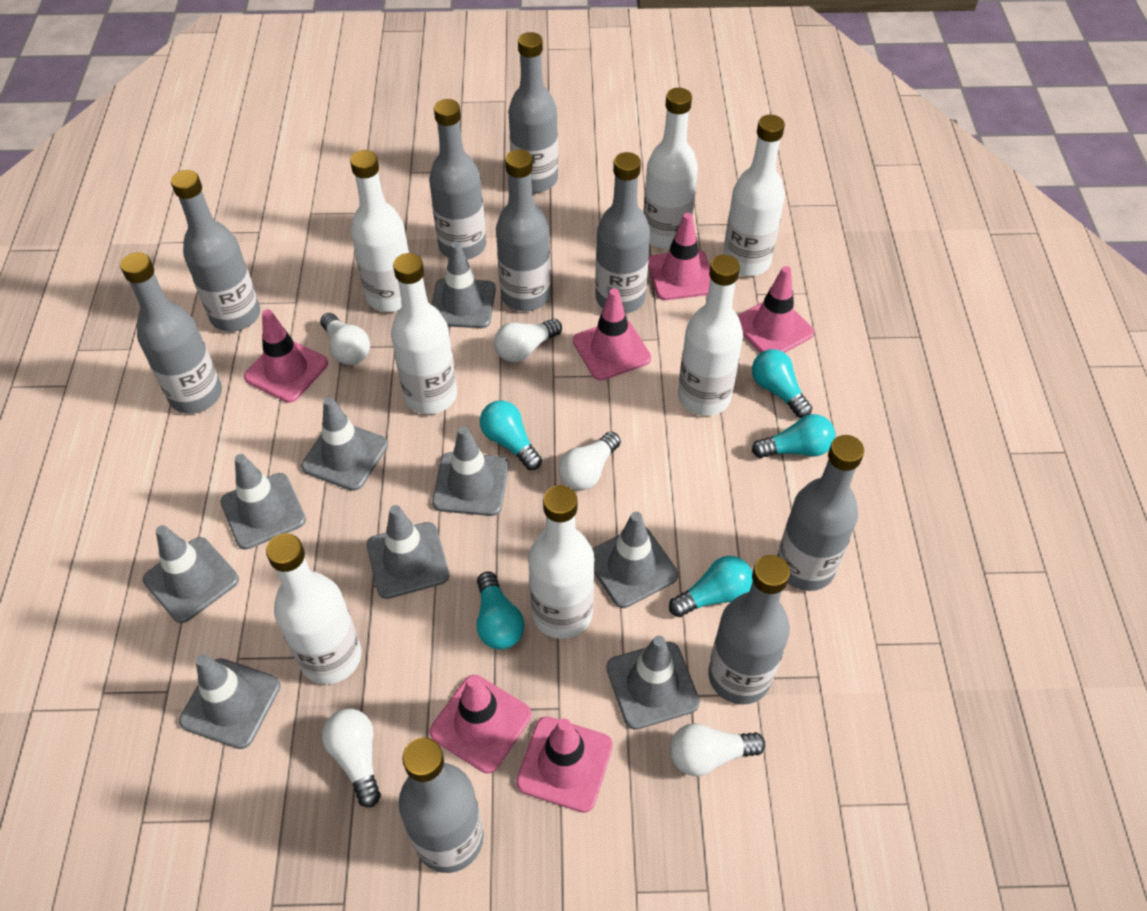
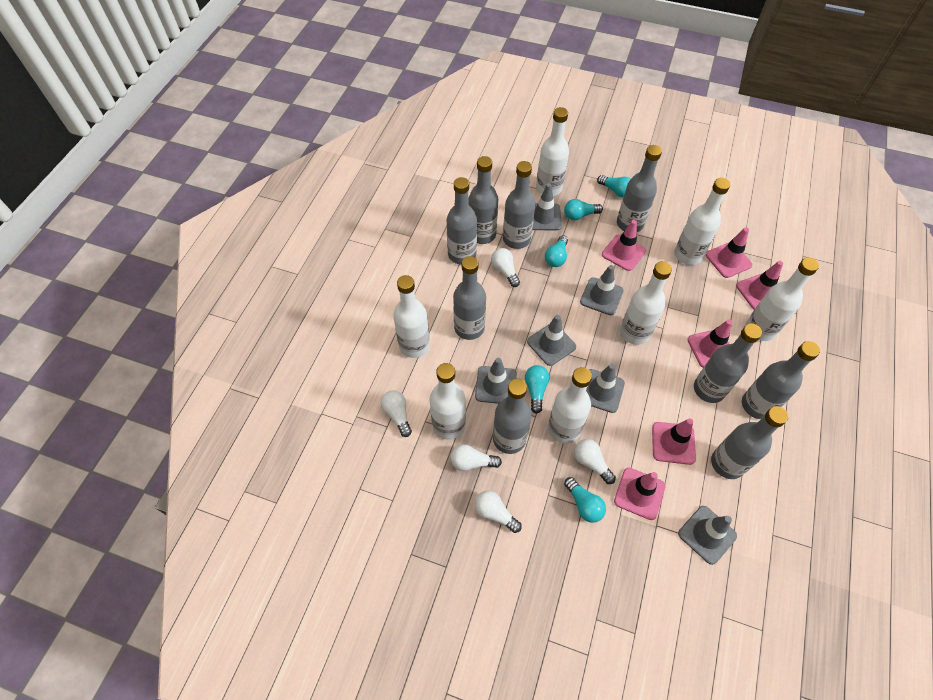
grey traffic cone: 9 -> 6

